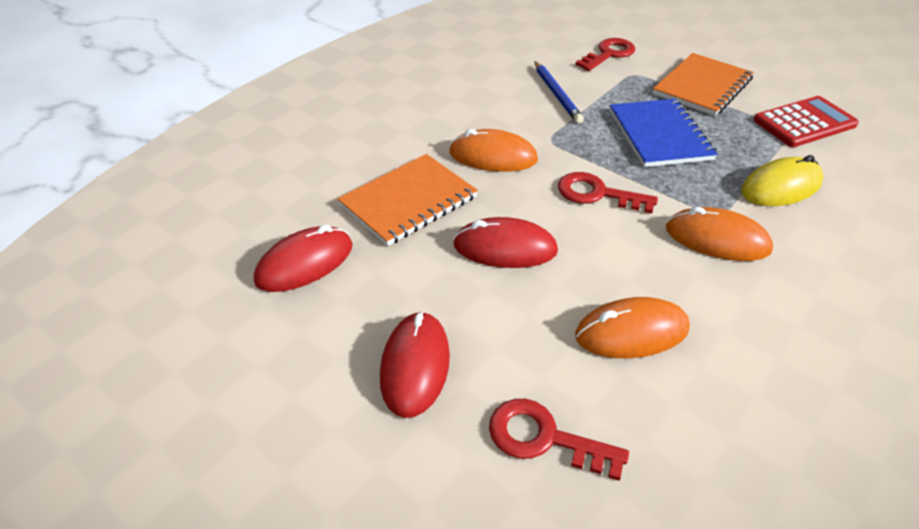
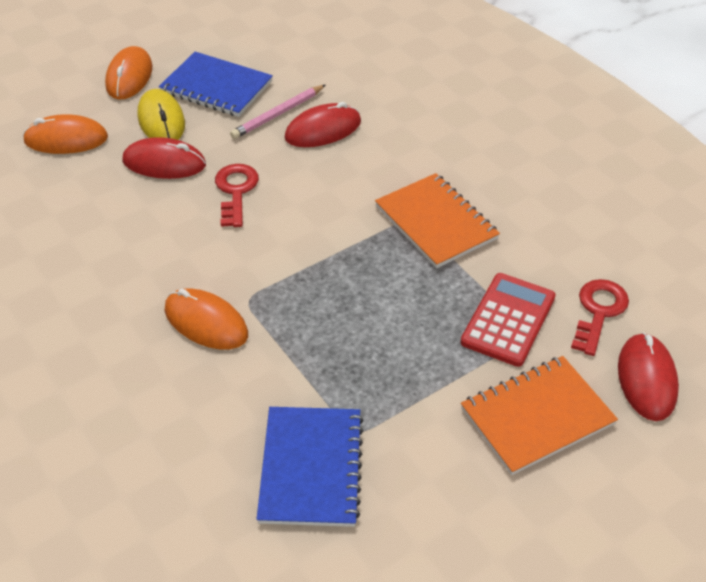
blue notebook: 1 -> 2
blue pencil: 1 -> 0
pink pencil: 0 -> 1
red key: 3 -> 2

